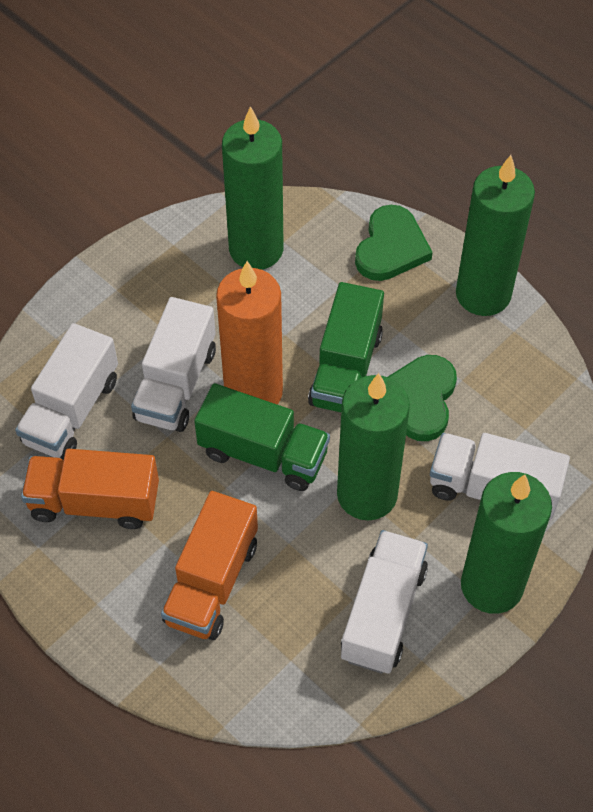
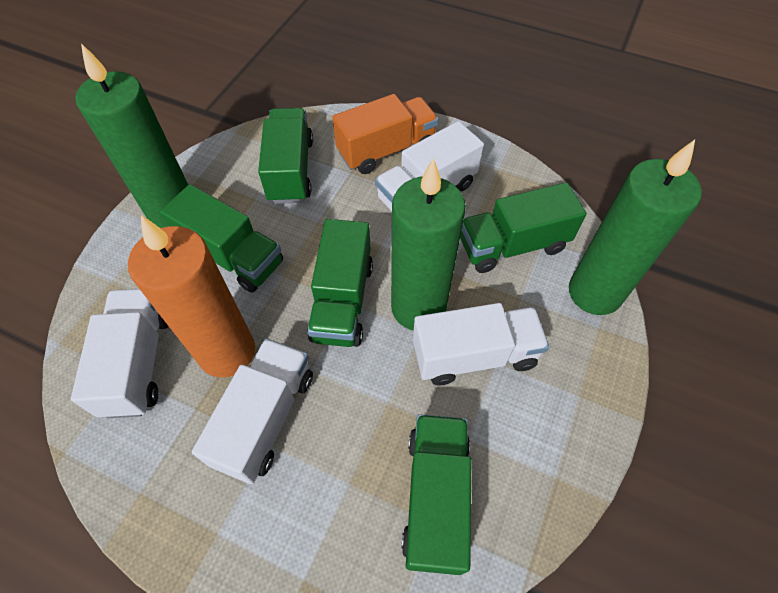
green candle: 4 -> 3
green heart: 2 -> 0
green truck: 2 -> 5
orange truck: 2 -> 1

